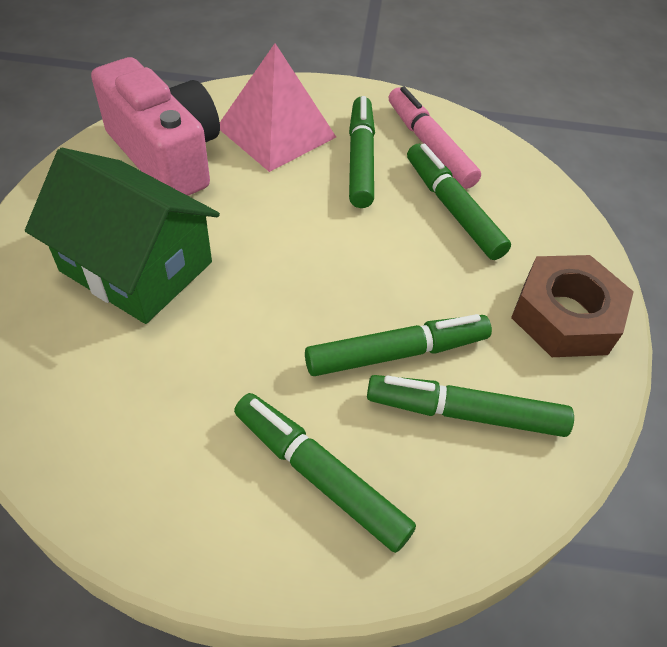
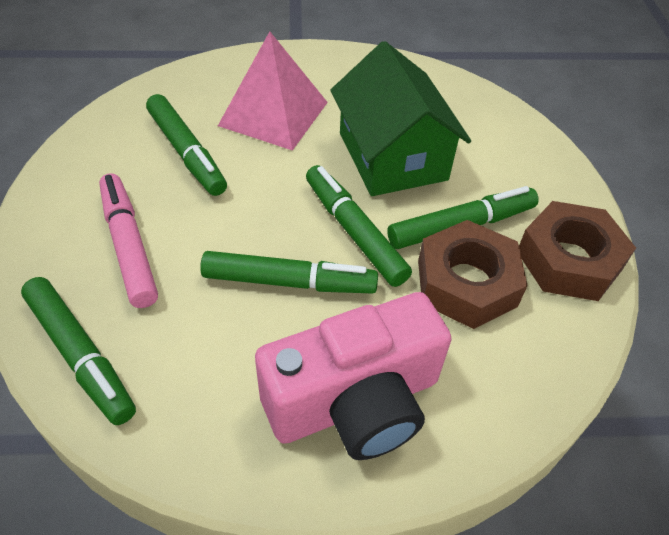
brown nut: 1 -> 2

